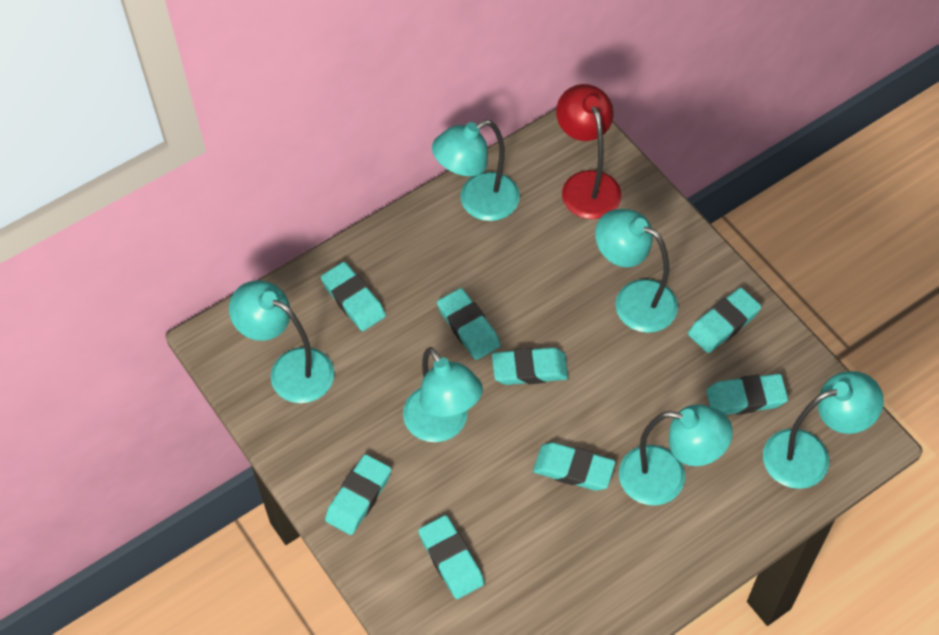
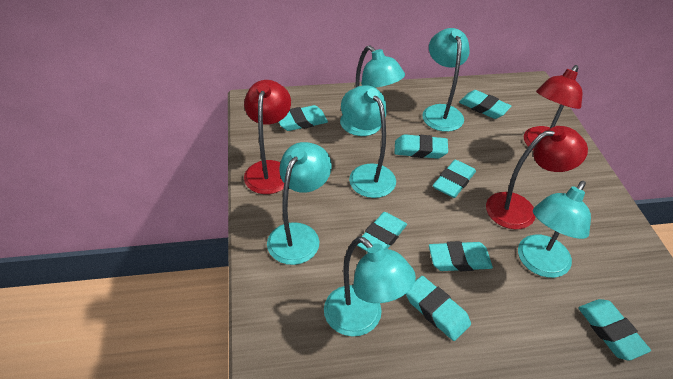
red lamp: 1 -> 3

